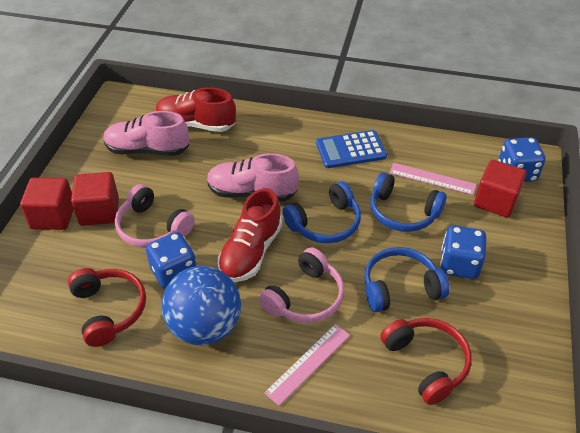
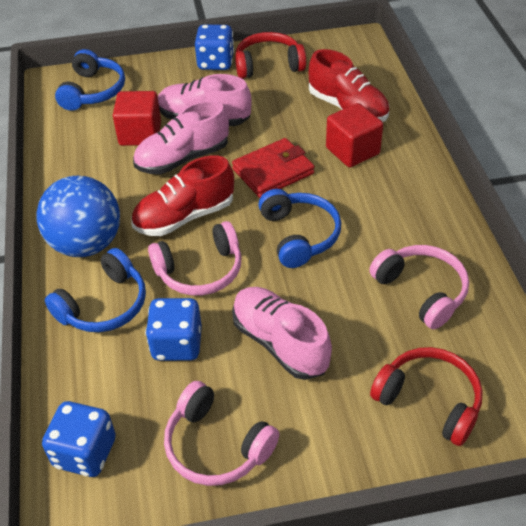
blue calculator: 1 -> 0
pink headphones: 2 -> 3
pink ruler: 2 -> 0
pink shoe: 2 -> 3
red cube: 3 -> 2
red wallet: 0 -> 1

